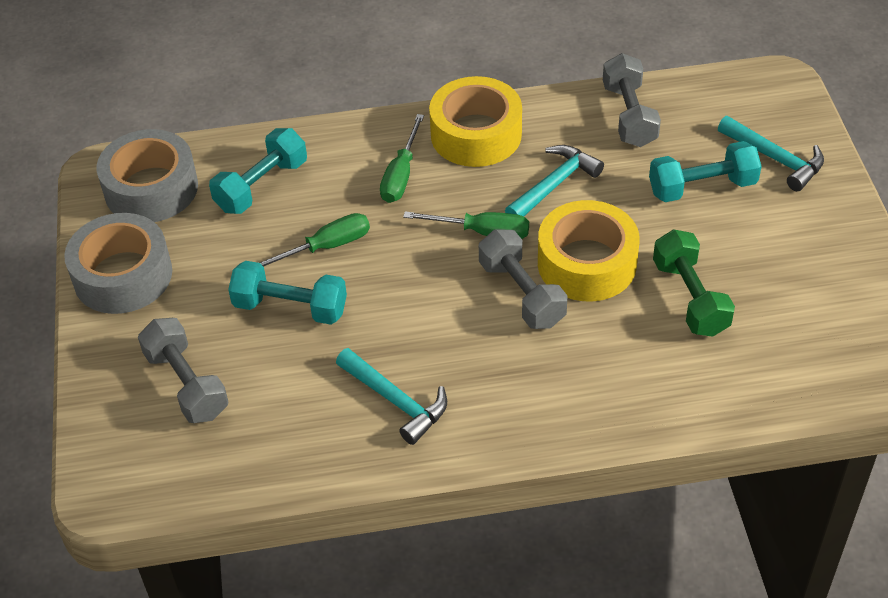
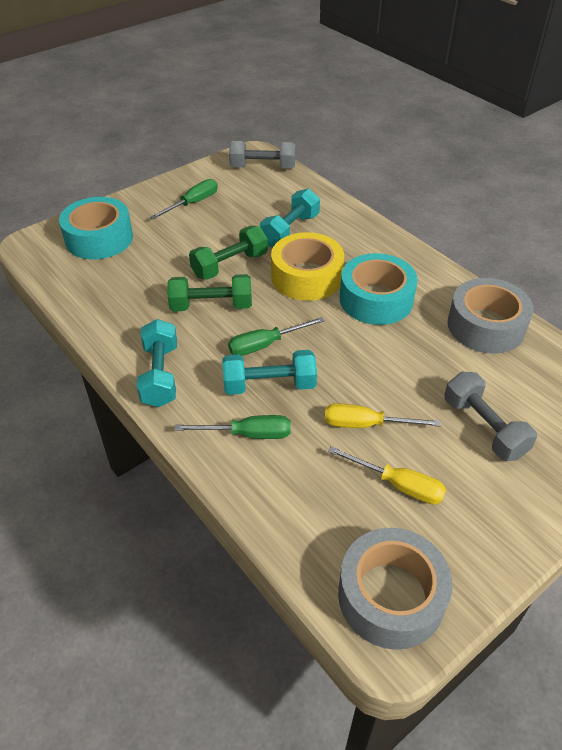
green dumbbell: 1 -> 2
grey dumbbell: 3 -> 2
turquoise hammer: 3 -> 0
turquoise tape: 0 -> 2
yellow screwdriver: 0 -> 2
yellow tape: 2 -> 1

